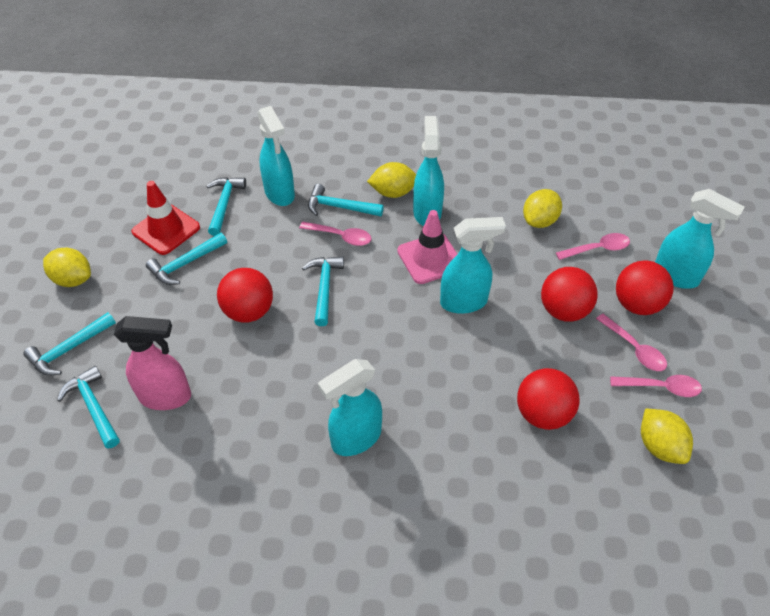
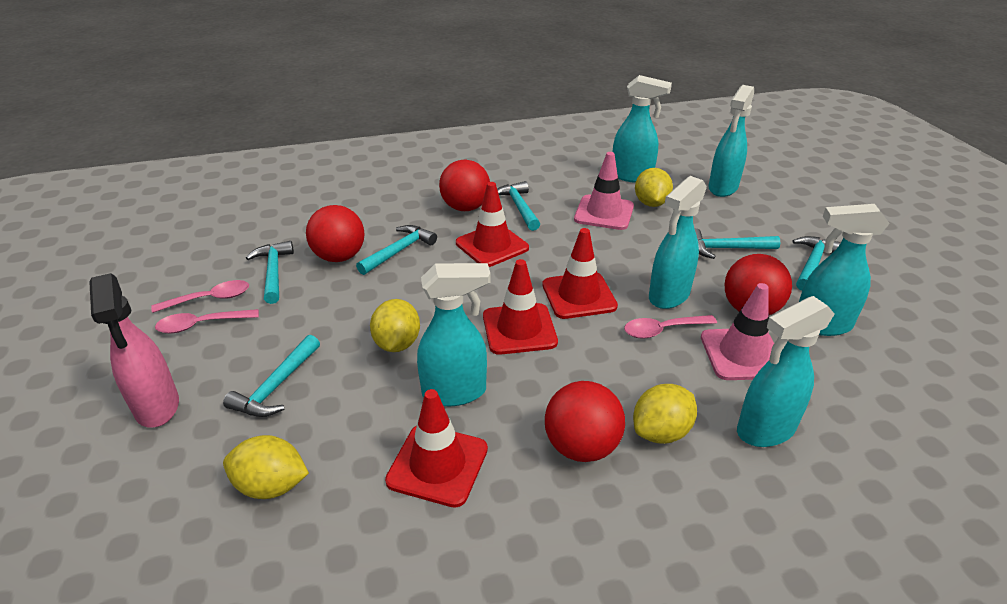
pink spoon: 4 -> 3
pink traffic cone: 1 -> 2
red traffic cone: 1 -> 4
turquoise spray bottle: 5 -> 6

